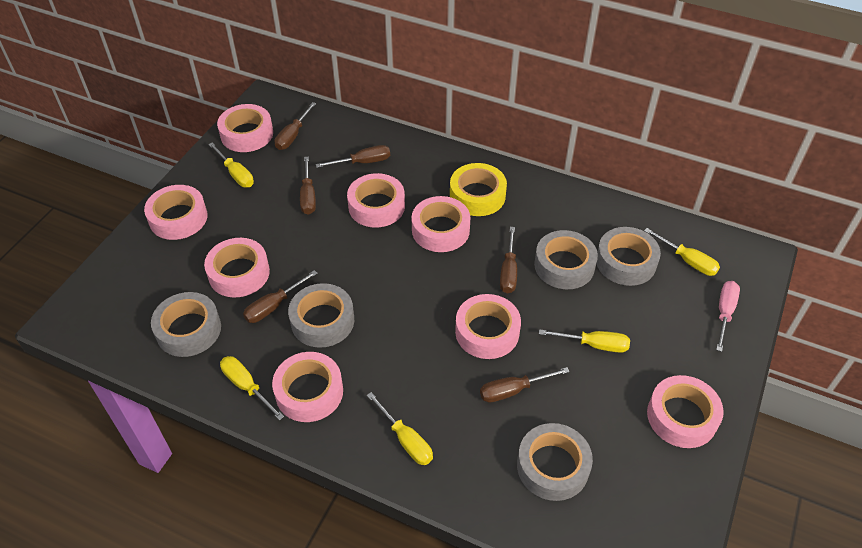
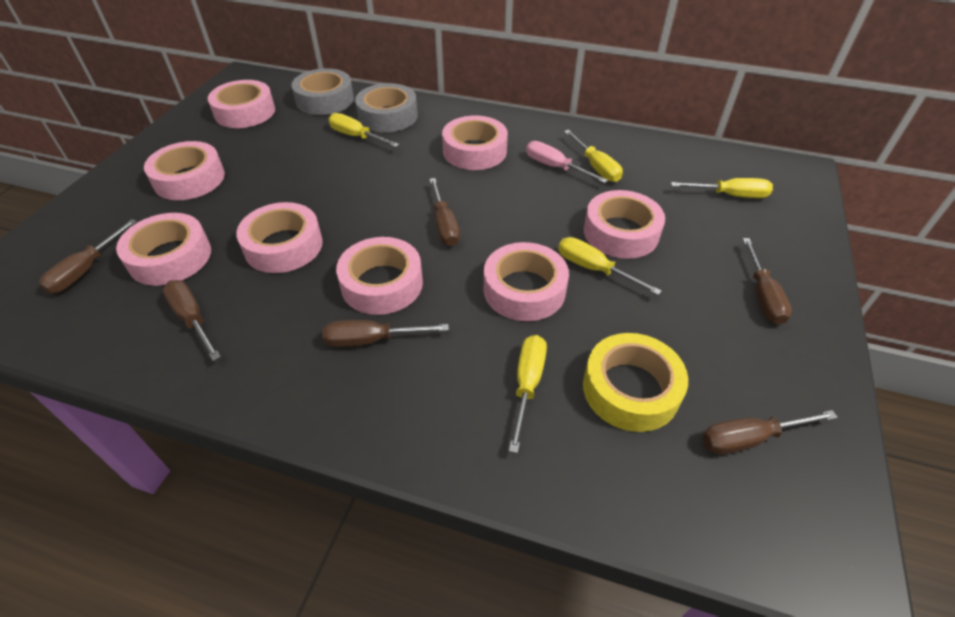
grey tape: 5 -> 2

